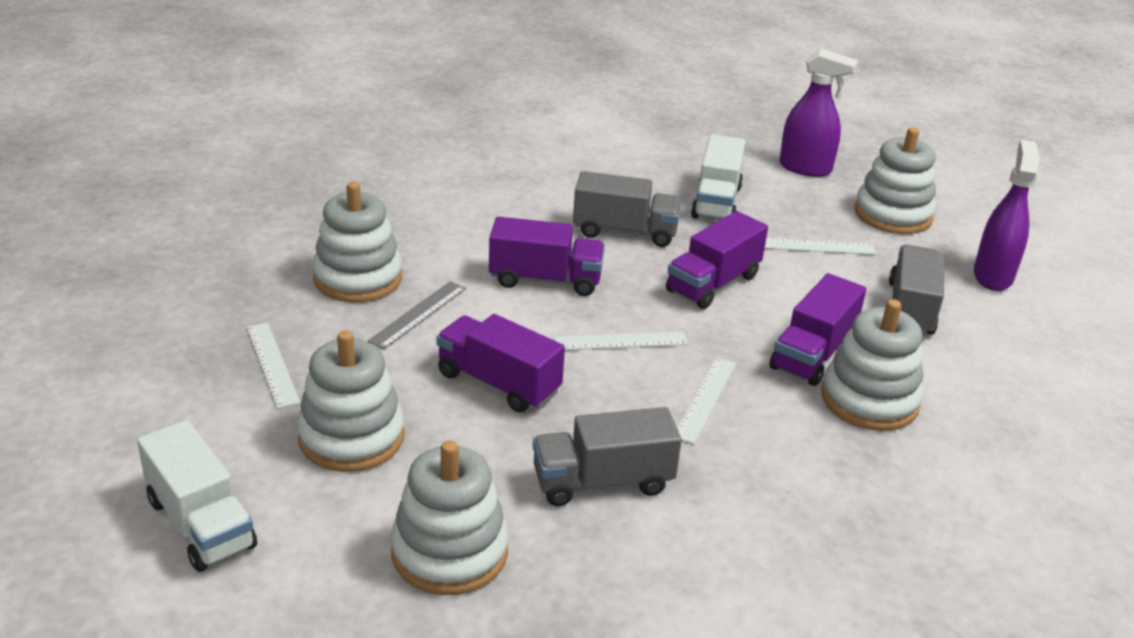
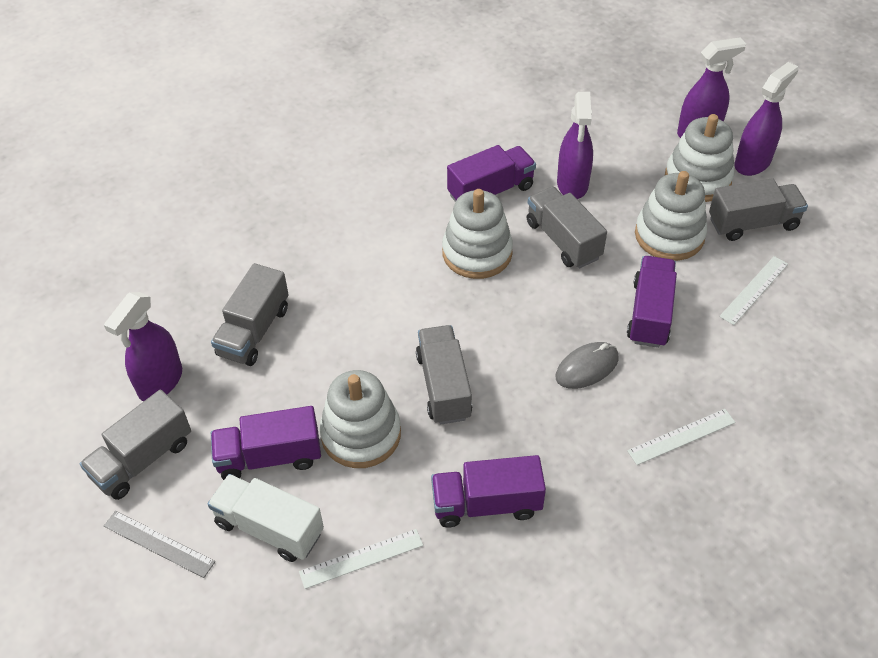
grey mouse: 0 -> 1
grey truck: 3 -> 5
purple spray bottle: 2 -> 4
white ruler: 4 -> 3
white stacking toy: 5 -> 4
white truck: 2 -> 1

